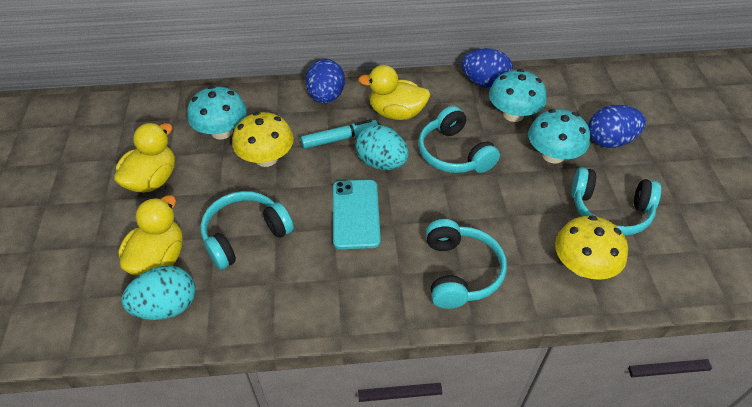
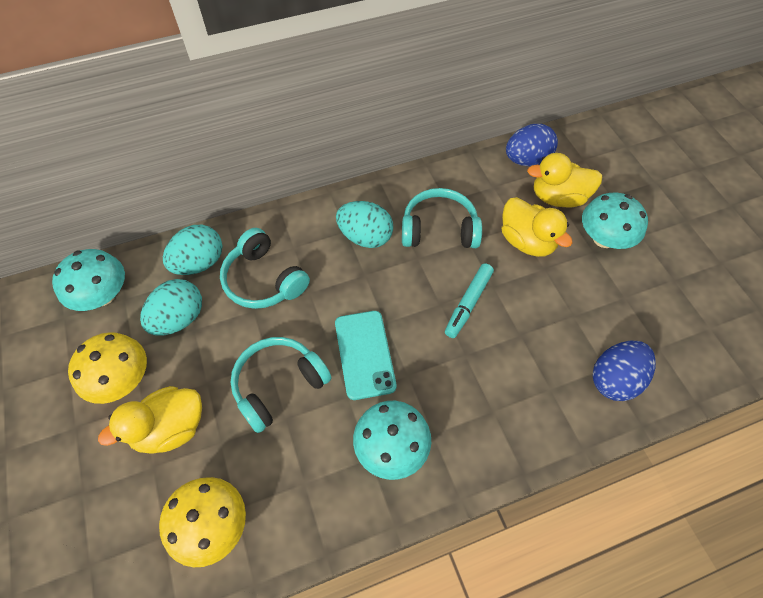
blue egg: 3 -> 2
turquoise egg: 2 -> 3
turquoise headphones: 4 -> 3

